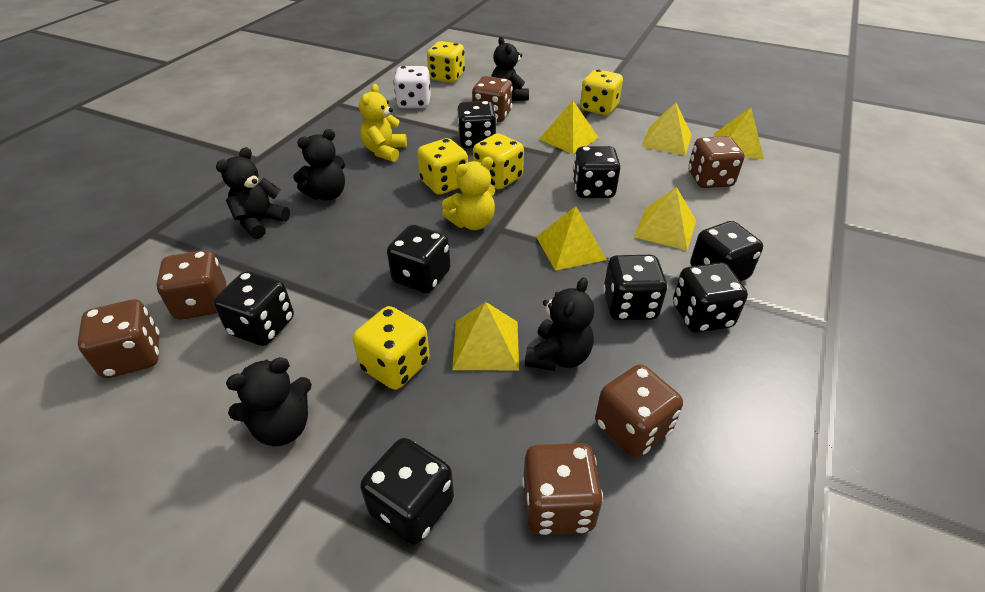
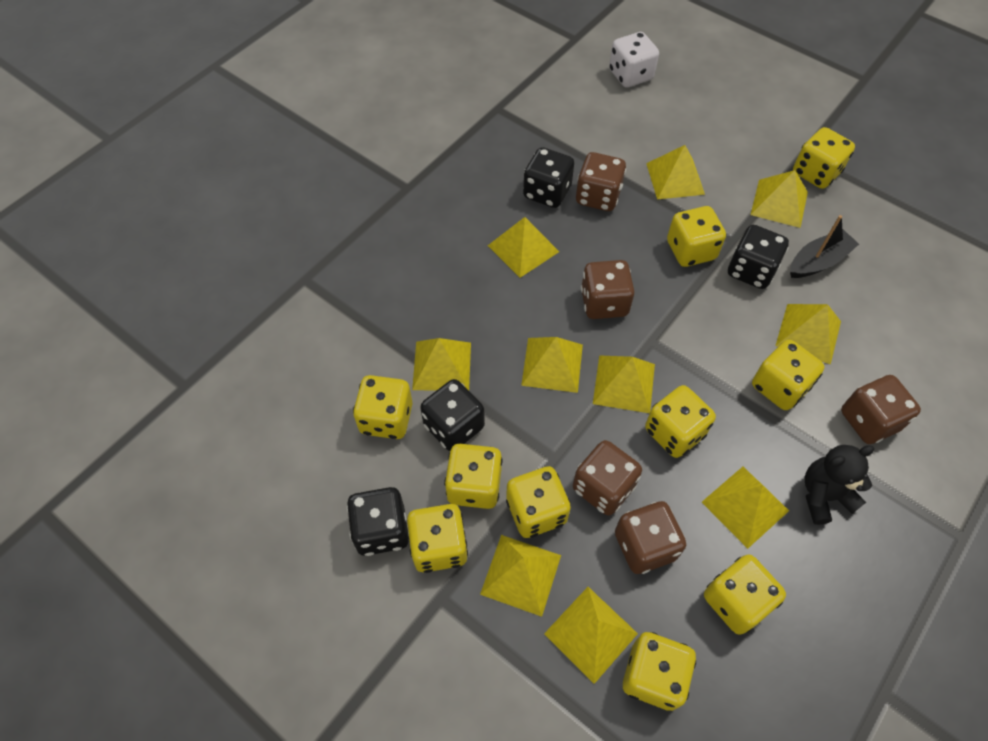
black boat: 0 -> 1
black dice: 8 -> 4
black teddy bear: 5 -> 1
brown dice: 6 -> 5
yellow dice: 5 -> 10
yellow pyramid: 6 -> 10
yellow teddy bear: 2 -> 0

